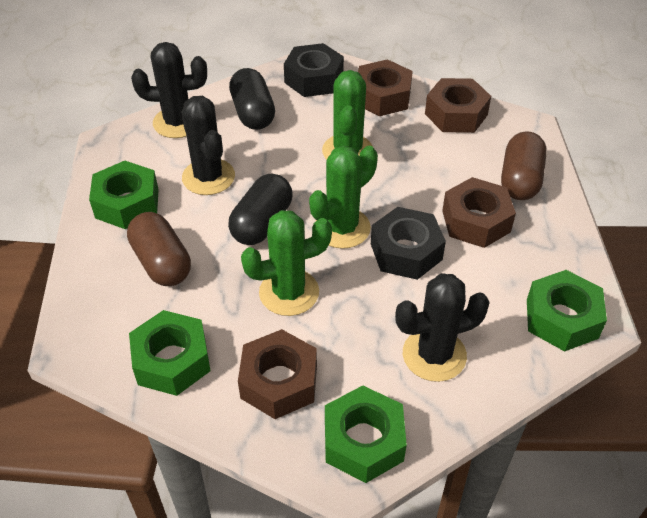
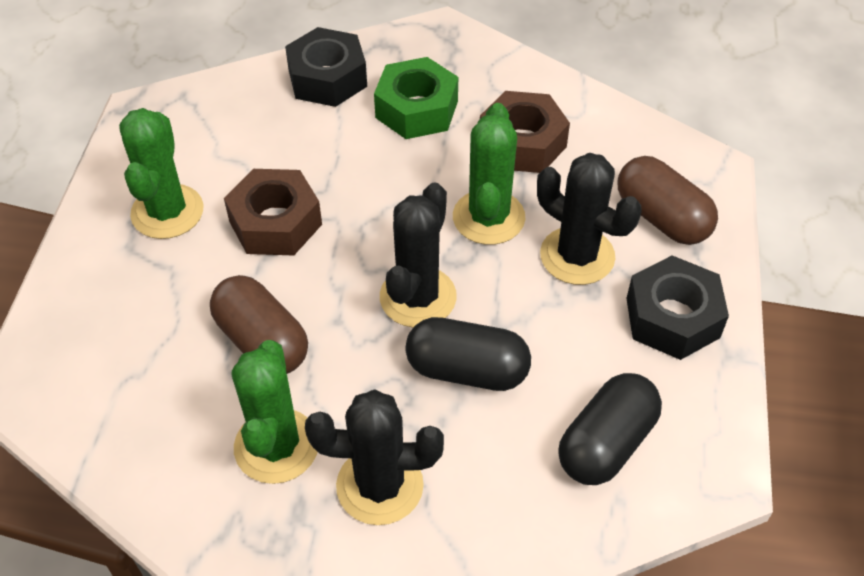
brown nut: 4 -> 2
green nut: 4 -> 1

